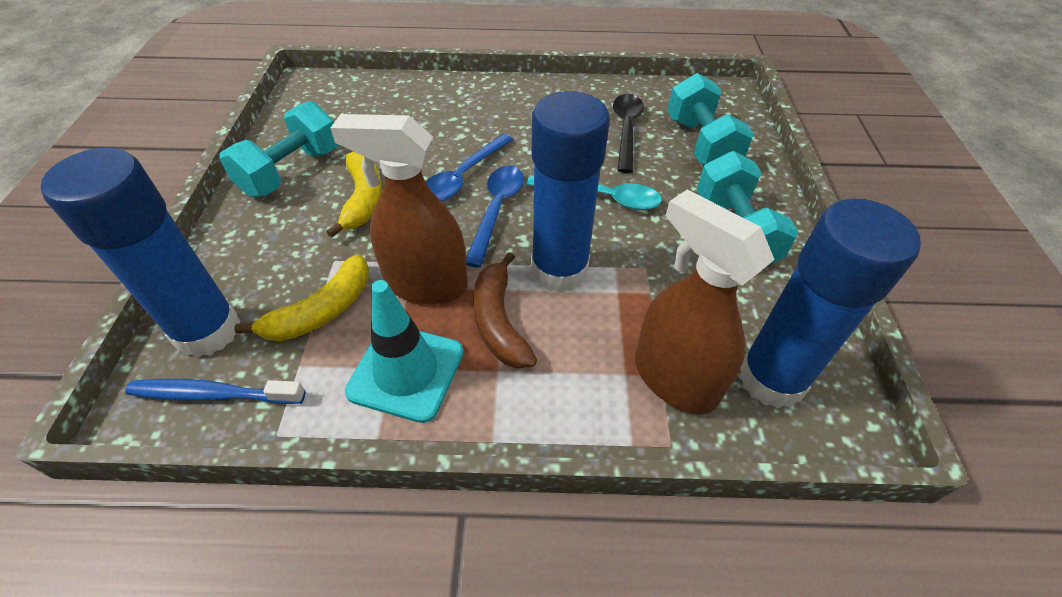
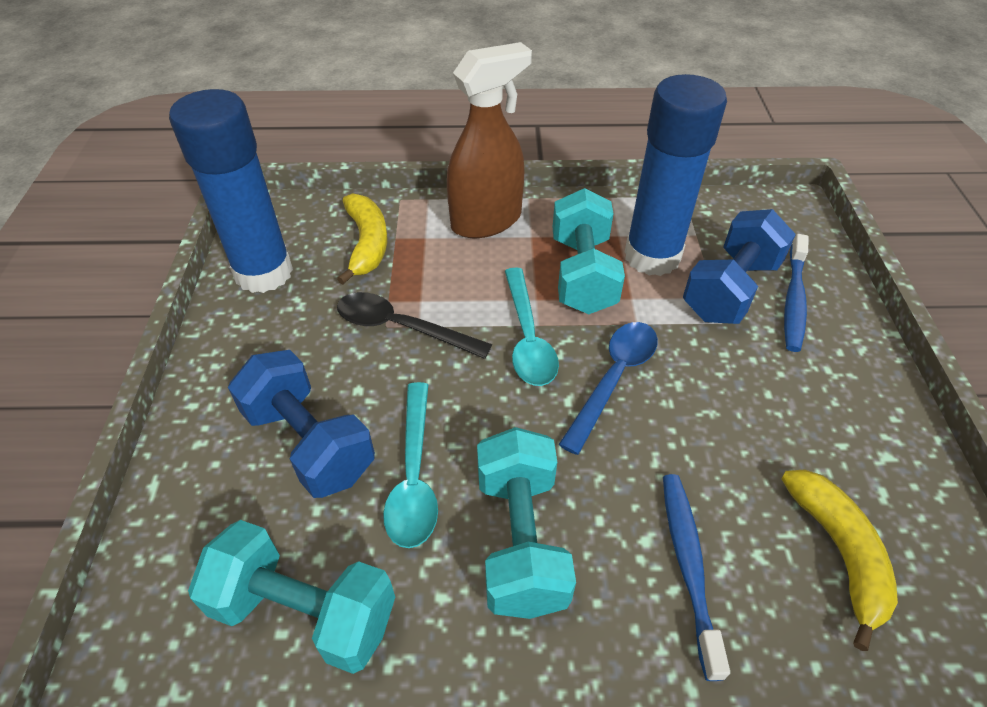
blue dumbbell: 0 -> 2
blue glue stick: 3 -> 2
blue spoon: 2 -> 1
blue toothbrush: 1 -> 2
brown banana: 1 -> 0
brown spray bottle: 2 -> 1
turquoise spoon: 1 -> 2
turquoise traffic cone: 1 -> 0

